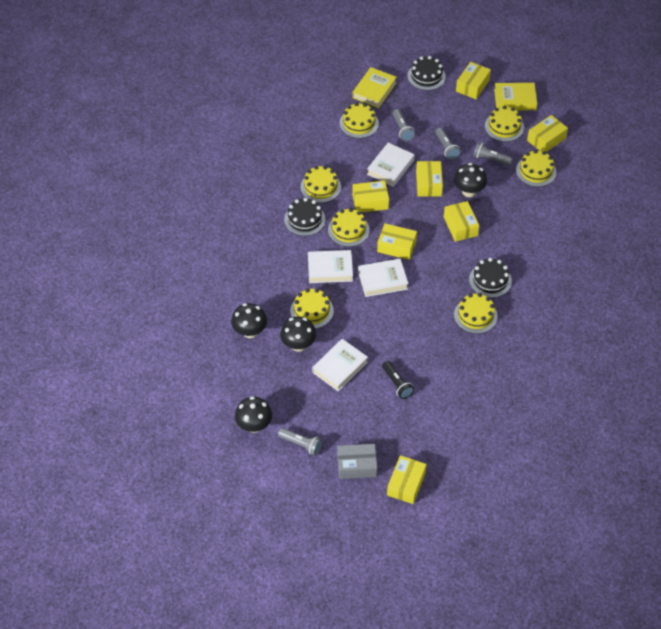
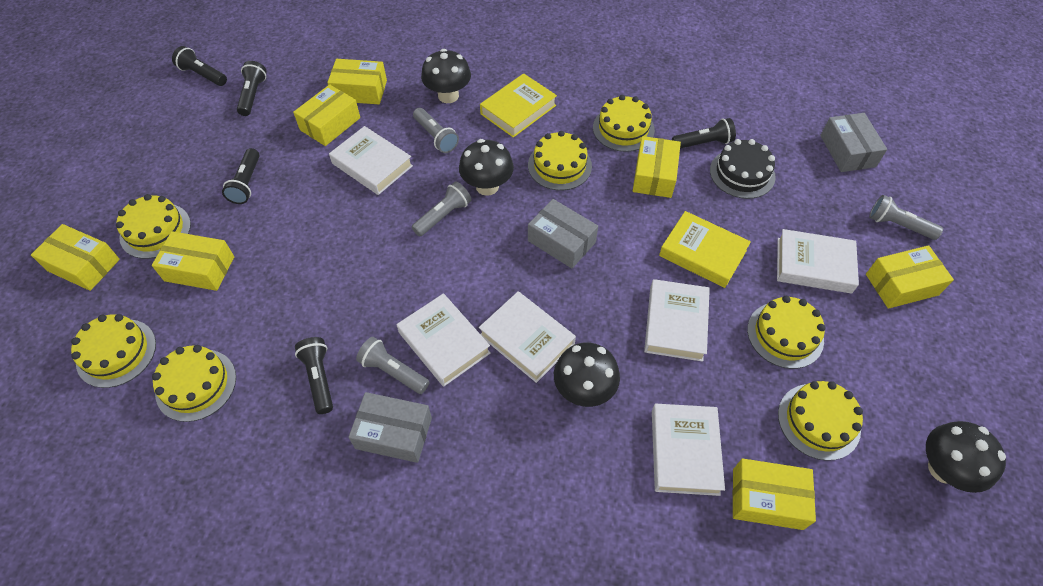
black cake: 3 -> 1
black flashlight: 1 -> 5
grey box: 1 -> 3
white book: 4 -> 6

